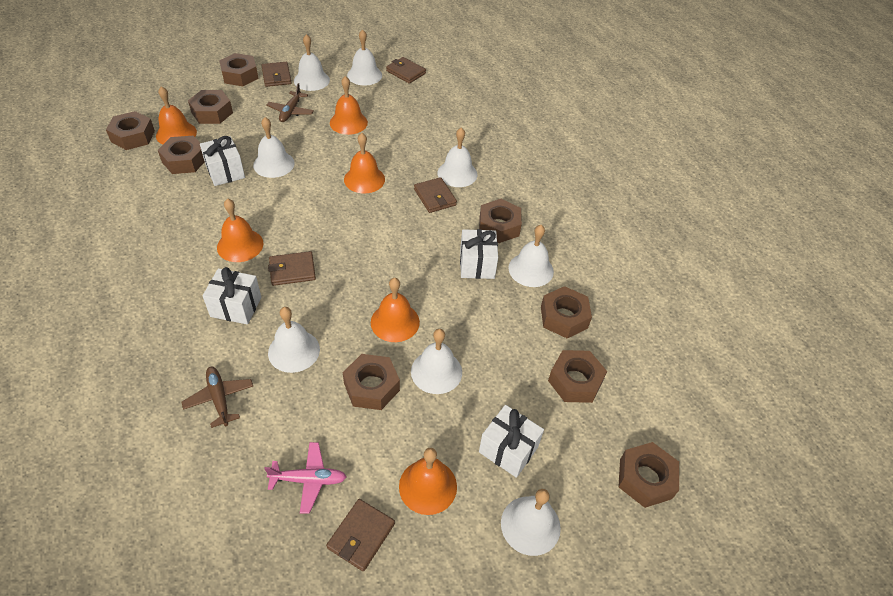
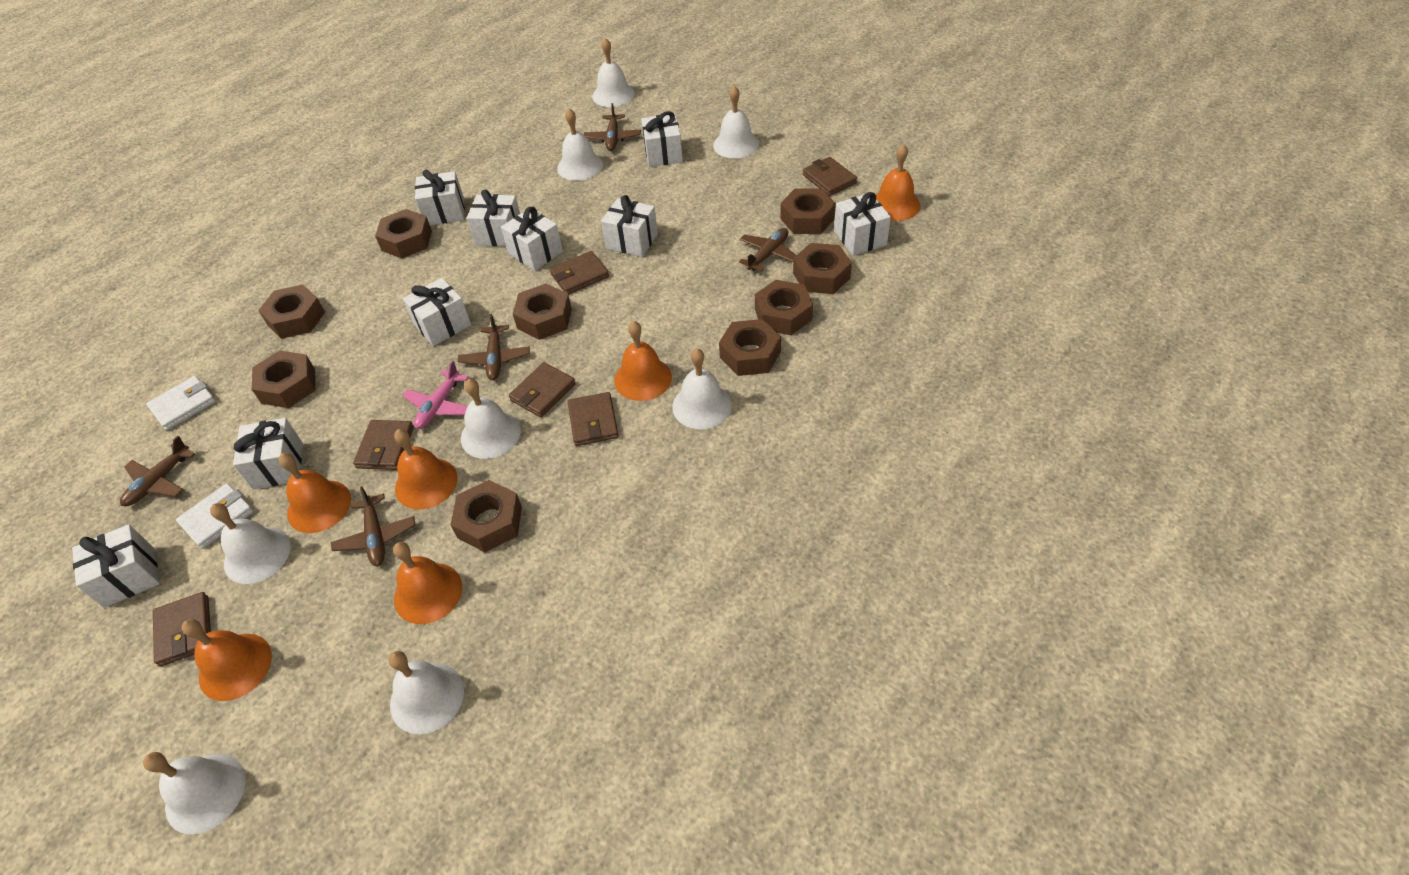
brown plane: 2 -> 5
brown wallet: 5 -> 6
white gift: 4 -> 9
white wallet: 0 -> 2

